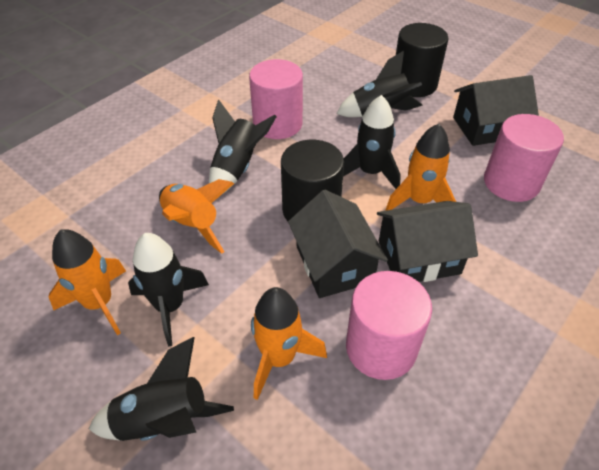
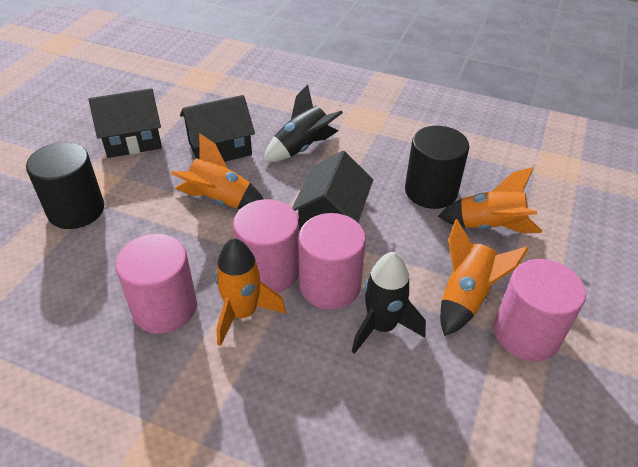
black rocket: 5 -> 2
pink cylinder: 3 -> 4

